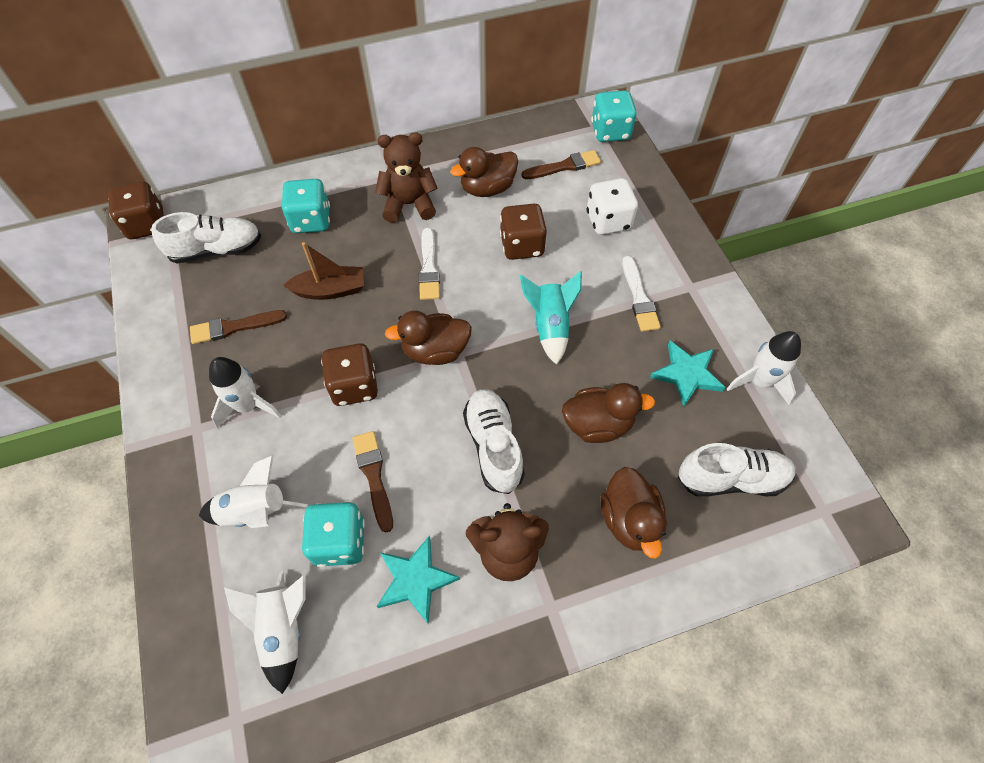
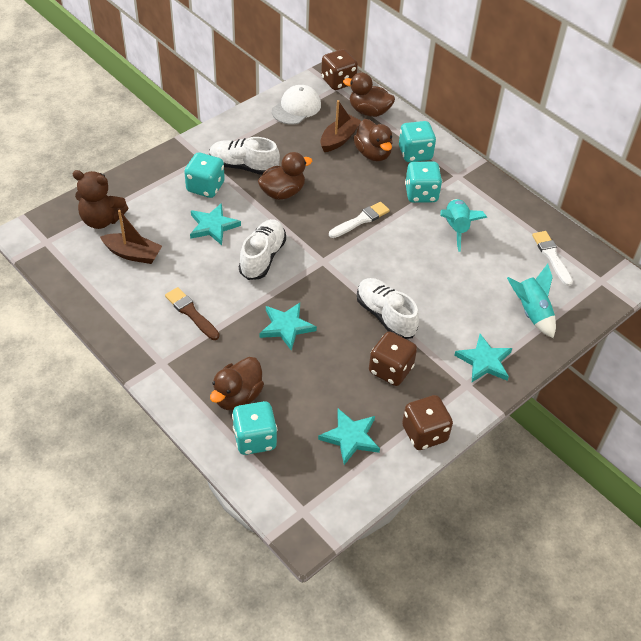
brown boat: 1 -> 2
brown brush: 3 -> 1
brown teddy bear: 2 -> 1
turquoise dice: 3 -> 4
turquoise rocket: 1 -> 2
turquoise star: 2 -> 4
white cap: 0 -> 1
white dice: 1 -> 0
white rocket: 4 -> 0

